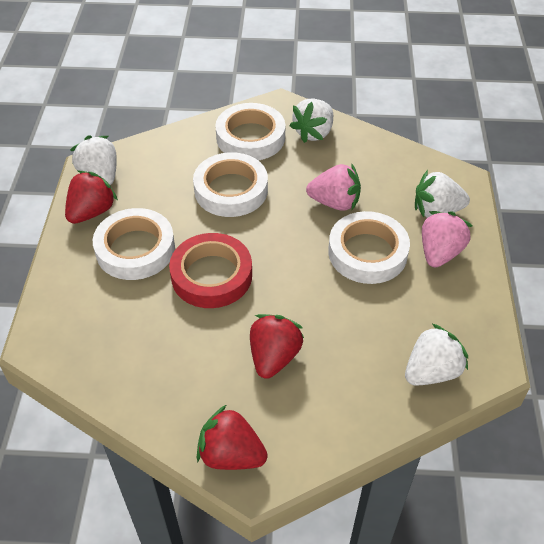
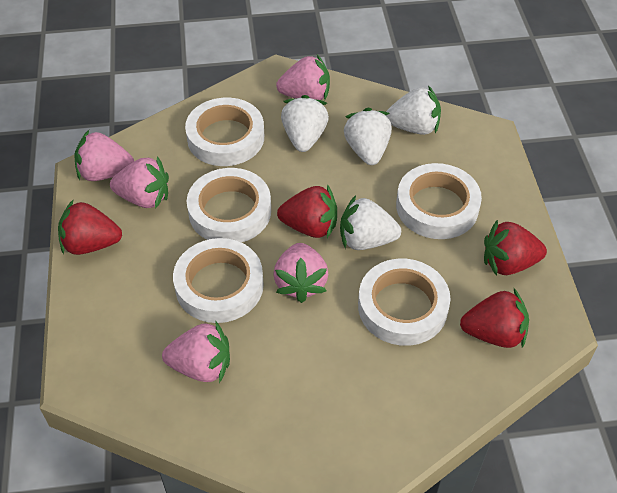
pink strawberry: 2 -> 5
red strawberry: 3 -> 4
red tape: 1 -> 0
white tape: 4 -> 5

